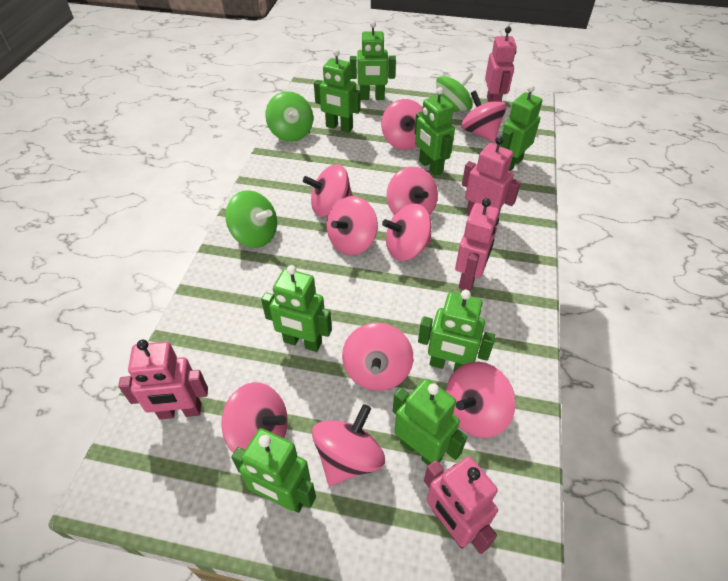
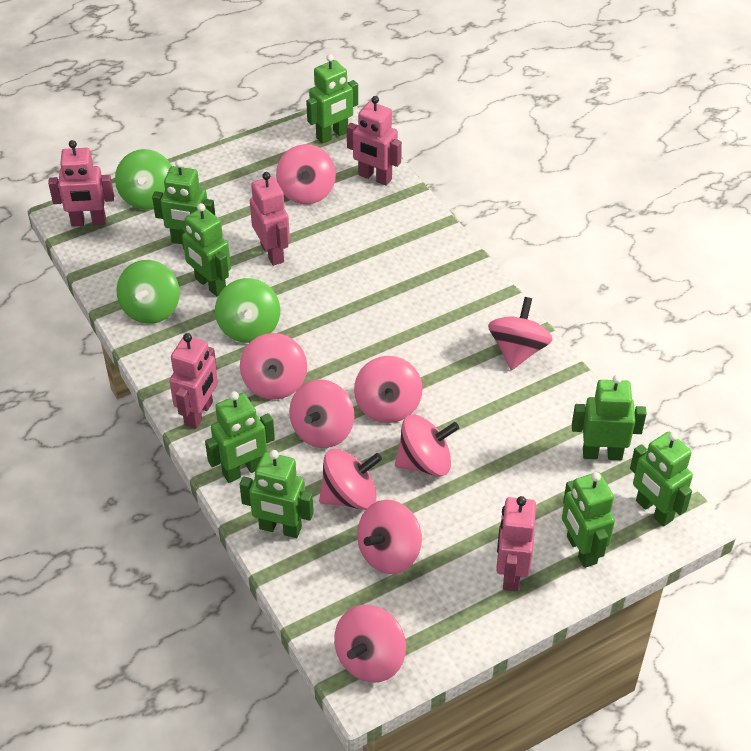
pink spinning top: 10 -> 9

